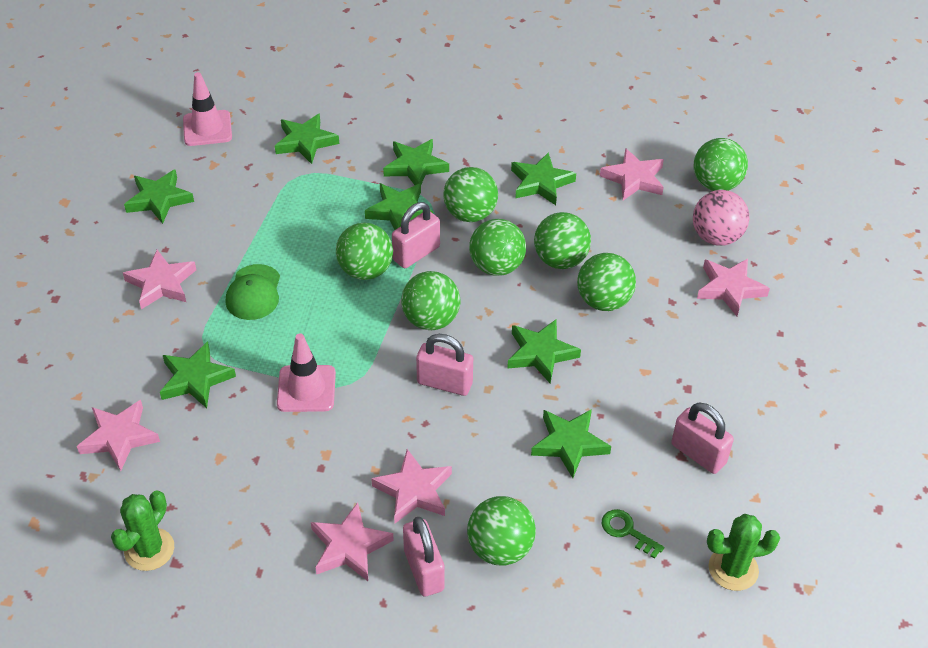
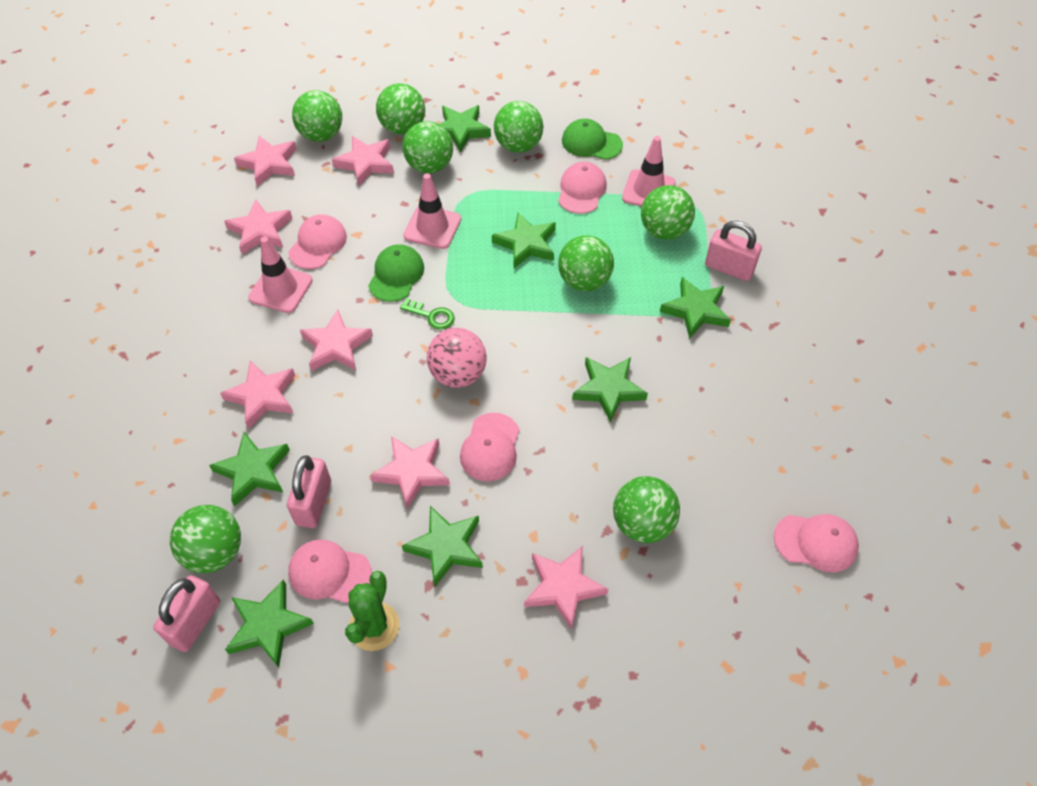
green cactus: 2 -> 1
green cap: 1 -> 2
green star: 8 -> 7
pink cap: 0 -> 5
pink padlock: 4 -> 3
pink star: 6 -> 7
pink traffic cone: 2 -> 3

